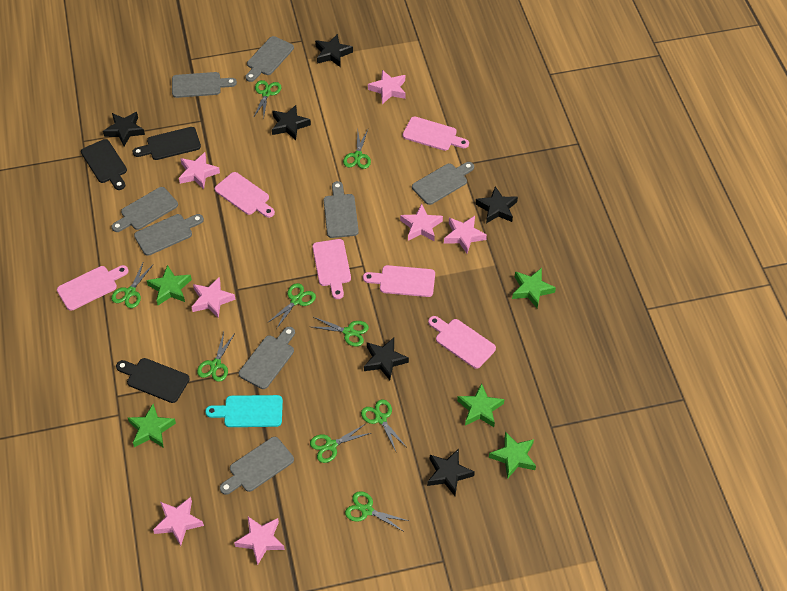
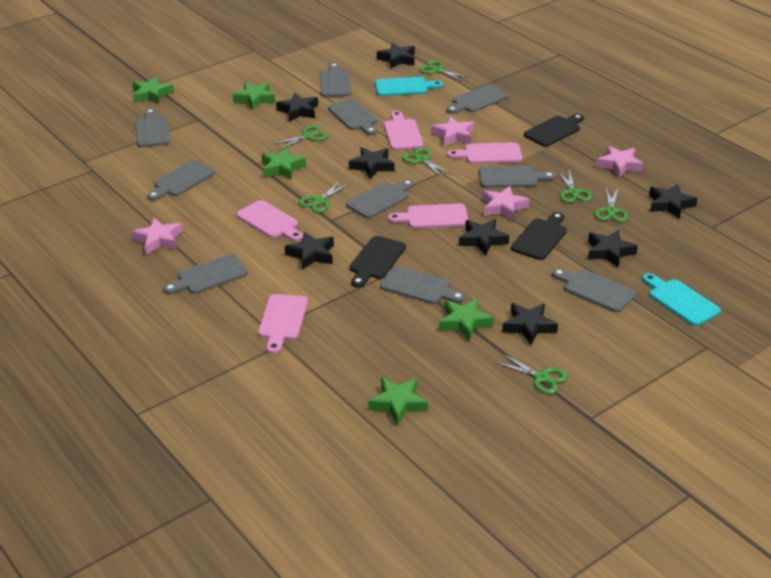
black star: 6 -> 8
green scissors: 9 -> 7
grey cutting board: 8 -> 10
pink cutting board: 6 -> 5
pink star: 7 -> 4
turquoise cutting board: 1 -> 2

